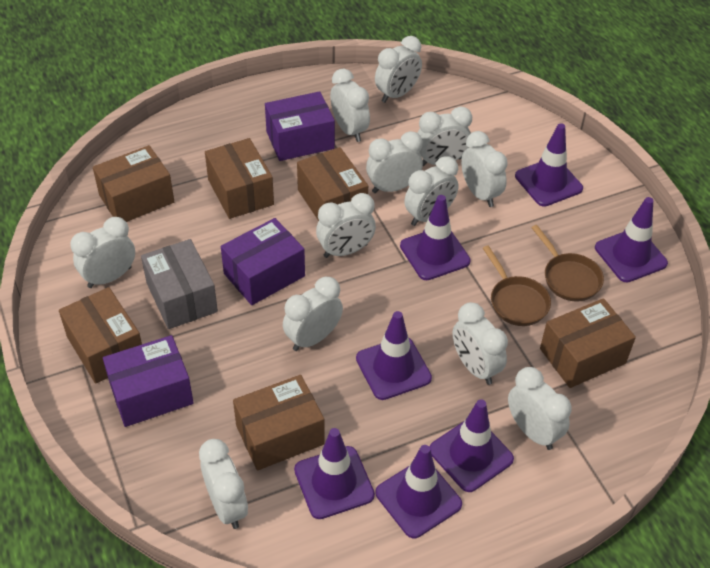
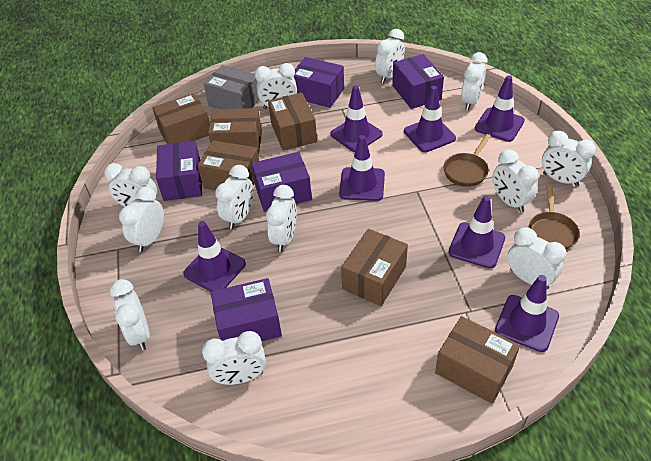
purple box: 3 -> 5

